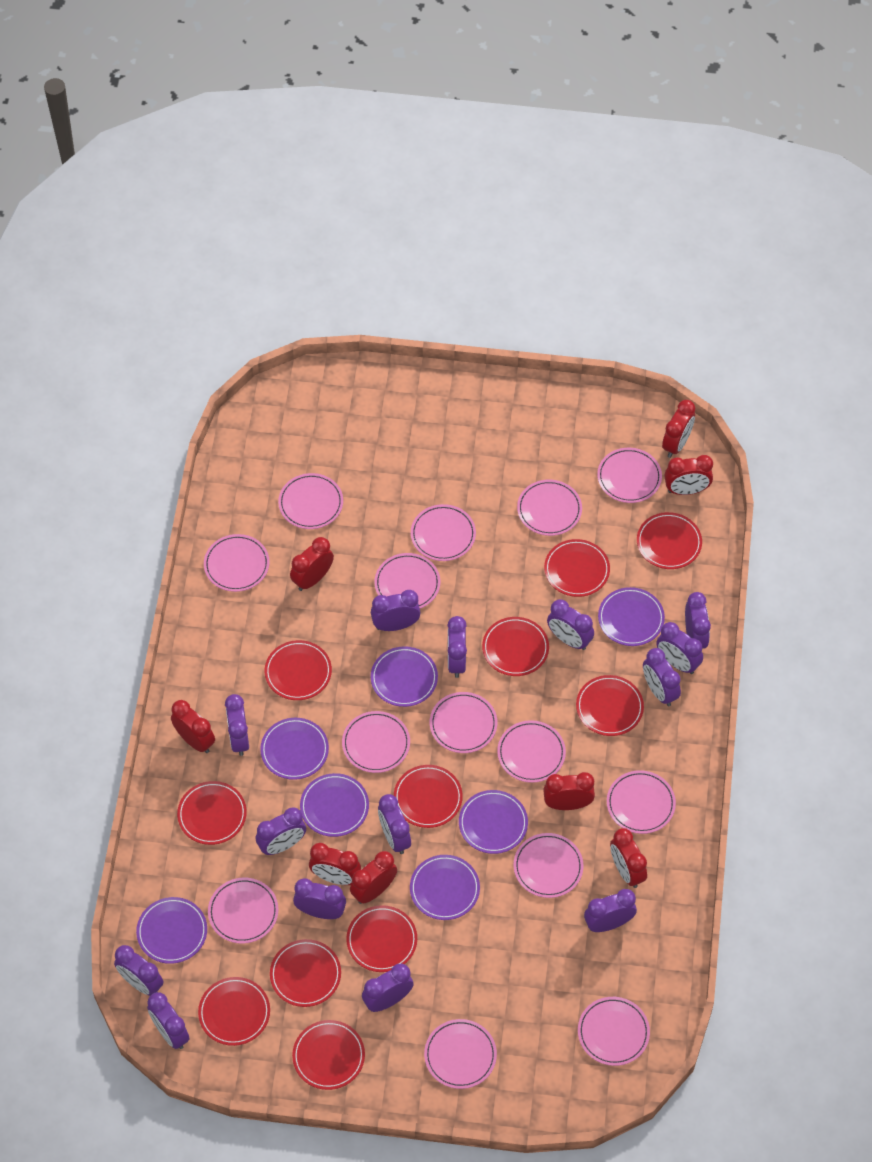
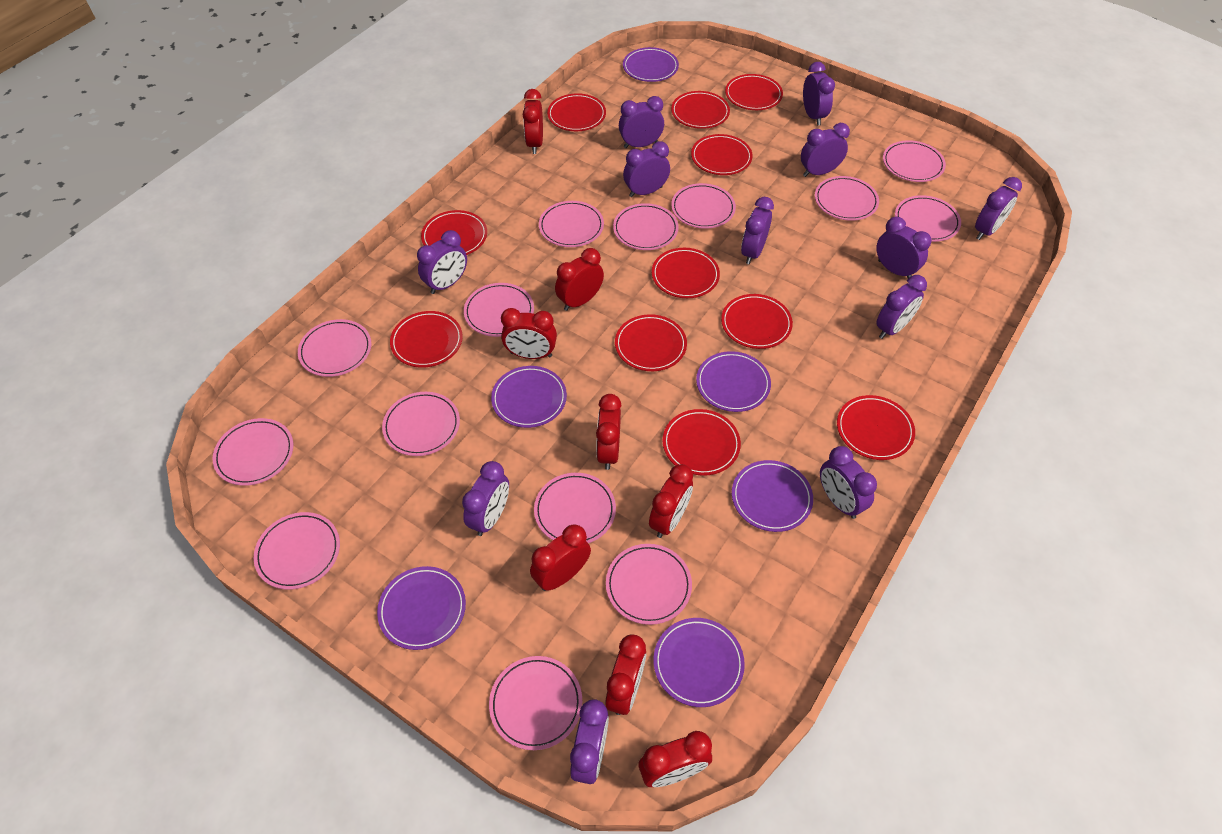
purple clock: 14 -> 12
purple plate: 7 -> 6

